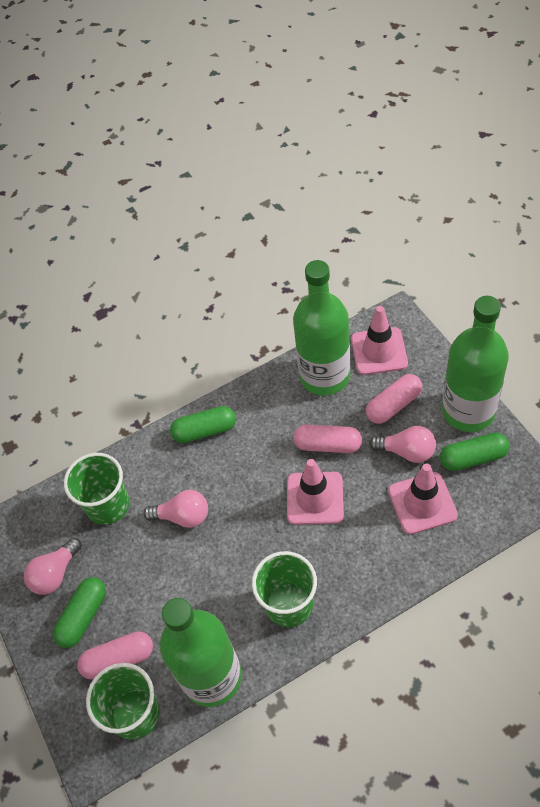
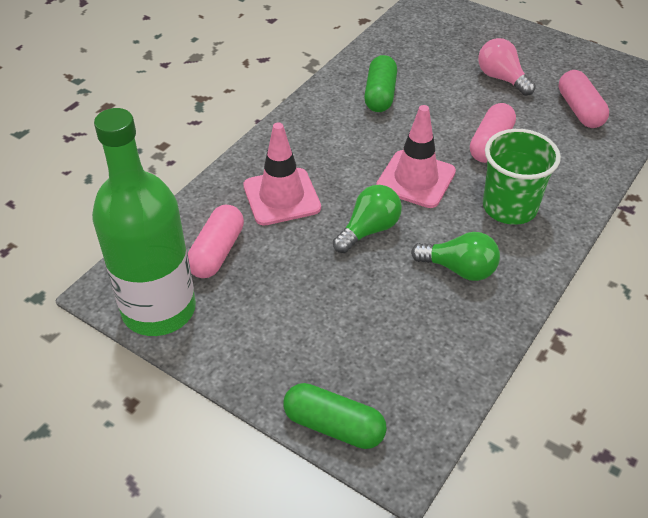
green bottle: 3 -> 1
green capsule: 3 -> 2
green cup: 3 -> 1
green light bulb: 0 -> 2
pink light bulb: 3 -> 1
pink traffic cone: 3 -> 2

